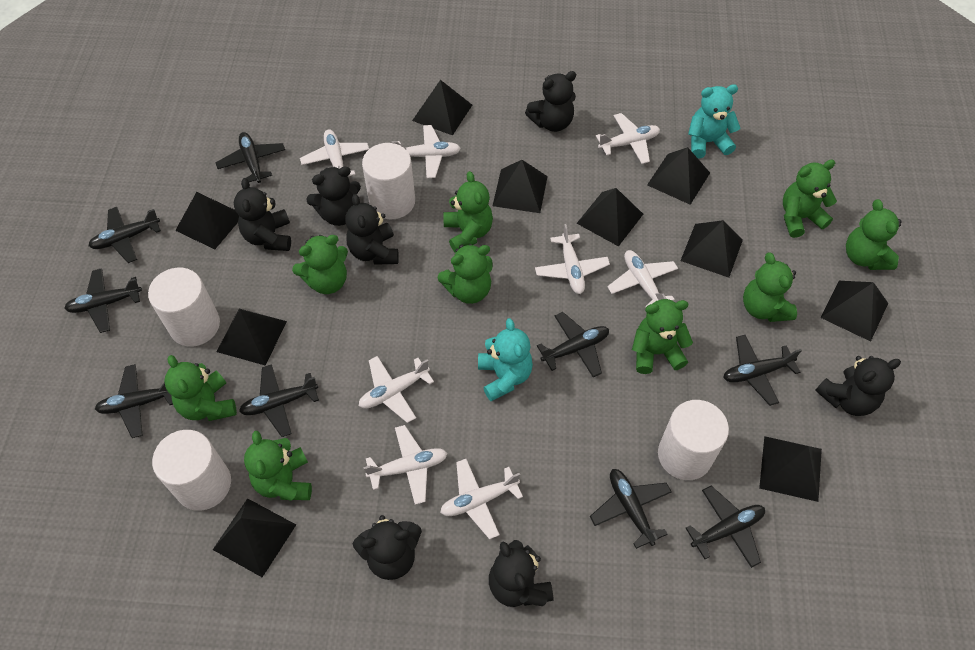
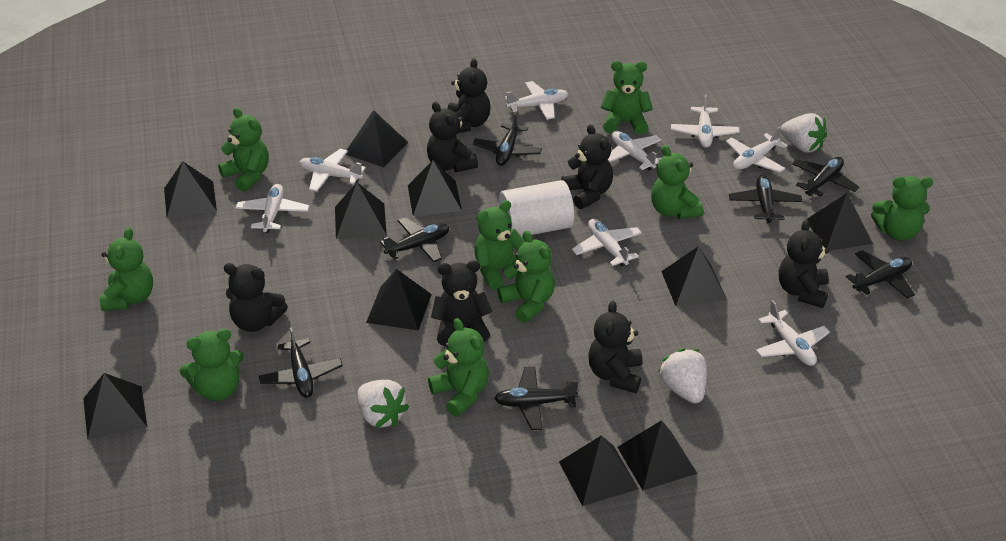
black plane: 9 -> 7
turquoise teddy bear: 2 -> 0
white cylinder: 4 -> 1
white strawberry: 0 -> 3

